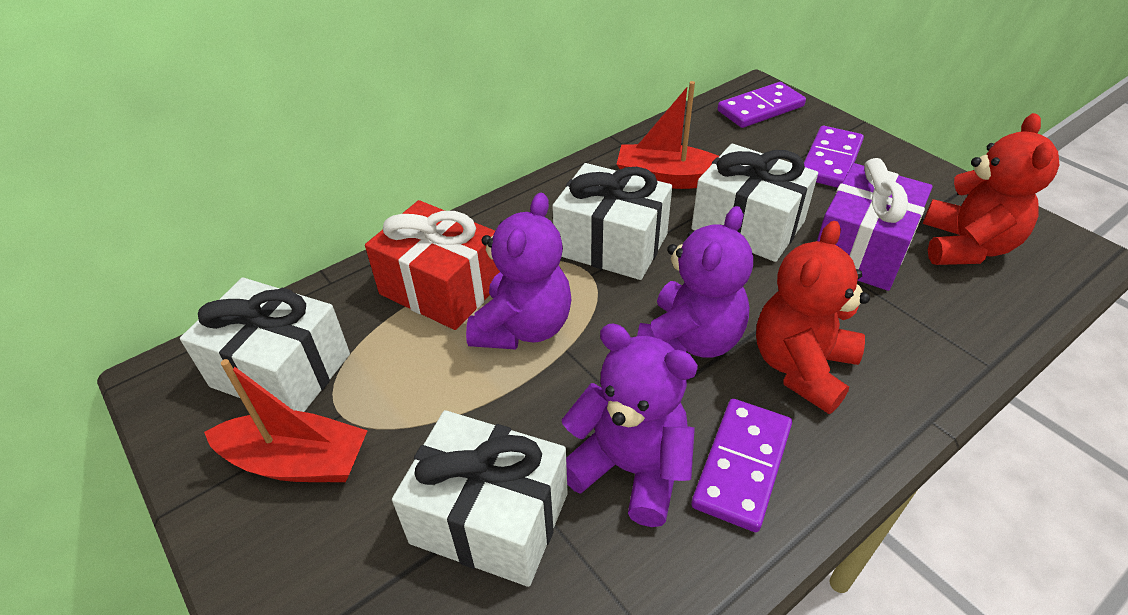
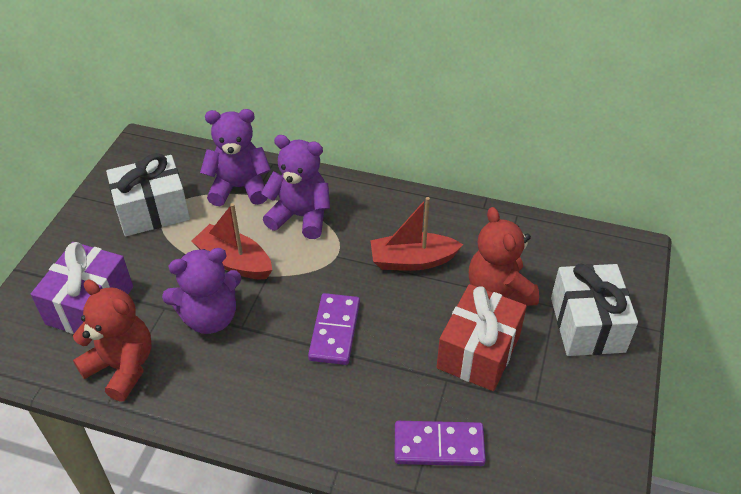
purple domino: 3 -> 2
white gift: 4 -> 2

